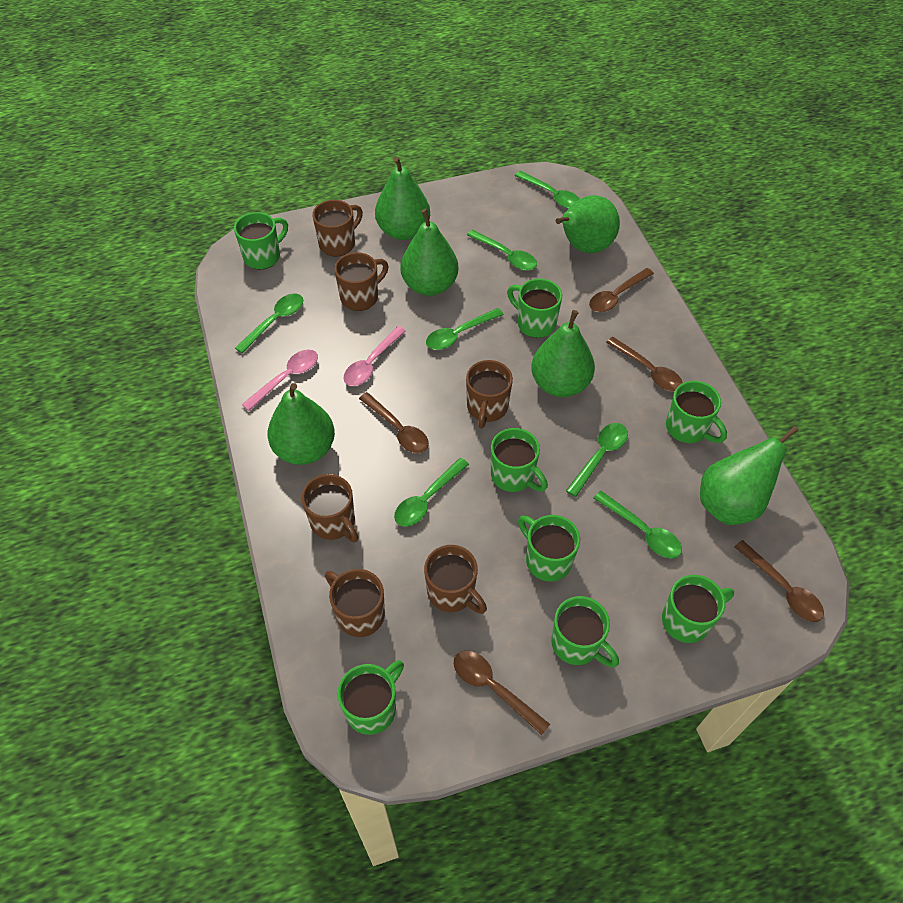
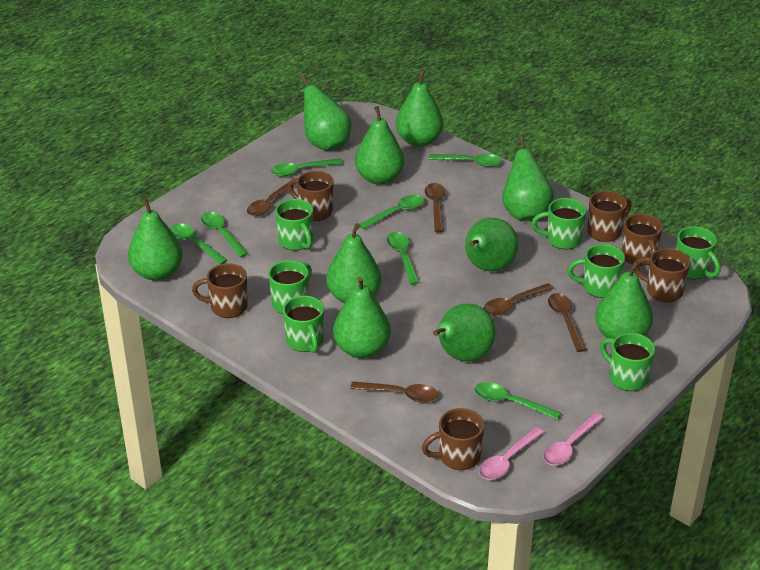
green mug: 8 -> 7
green pear: 6 -> 10

